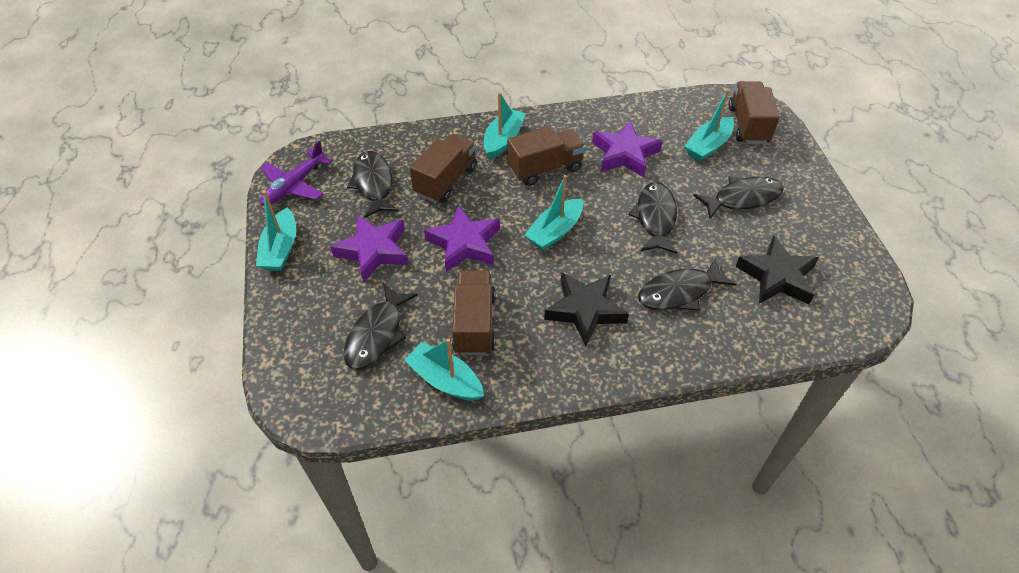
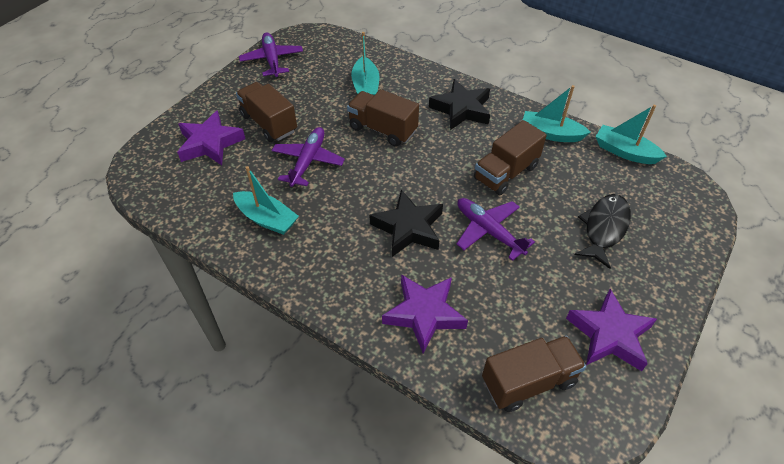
black fish: 5 -> 1
purple plane: 1 -> 3
turquoise boat: 5 -> 4

